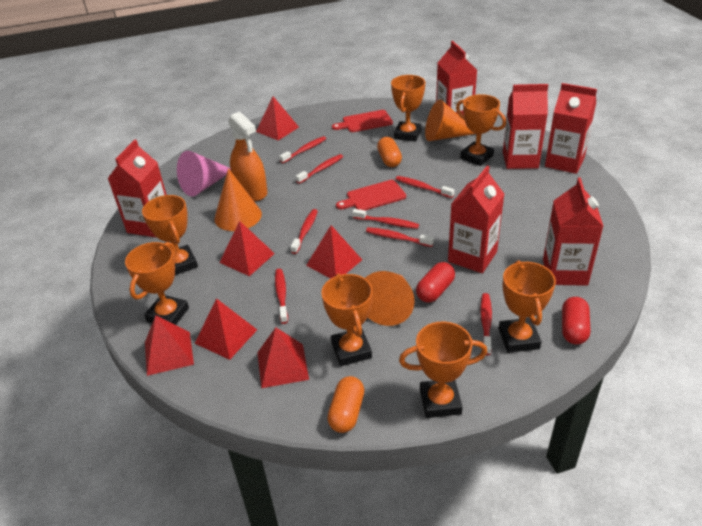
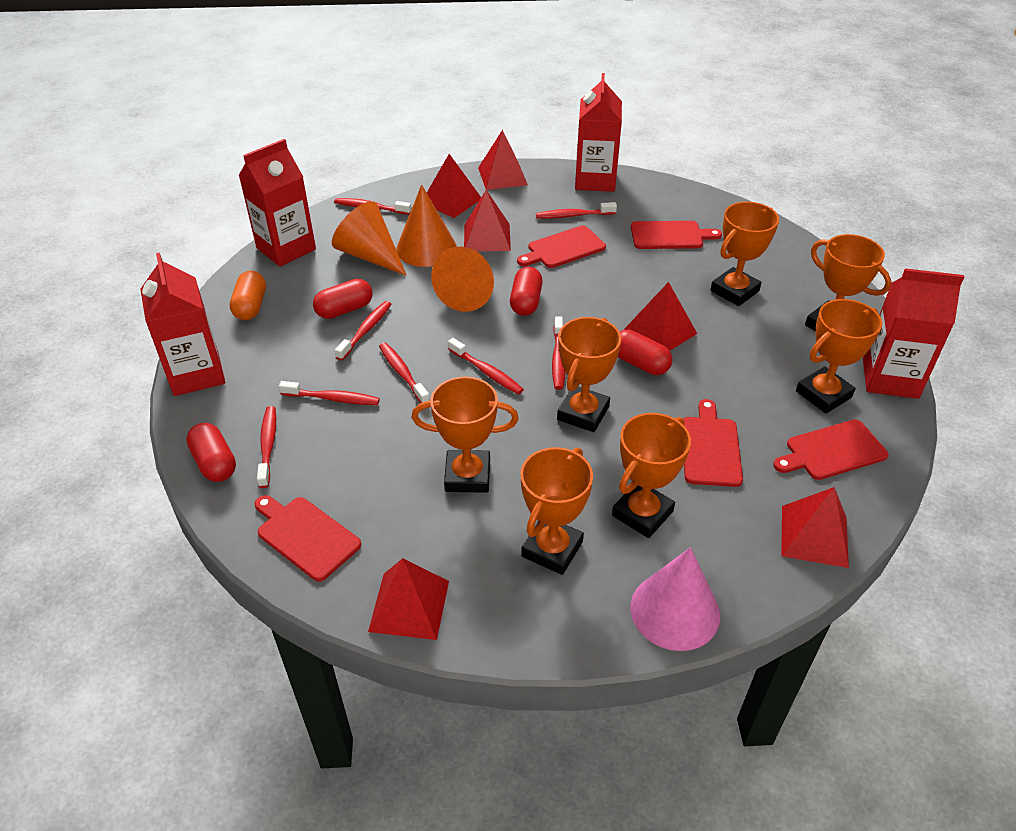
orange capsule: 2 -> 1
orange spray bottle: 1 -> 0
red capsule: 2 -> 4
red carton: 6 -> 4
red cutting board: 2 -> 5

